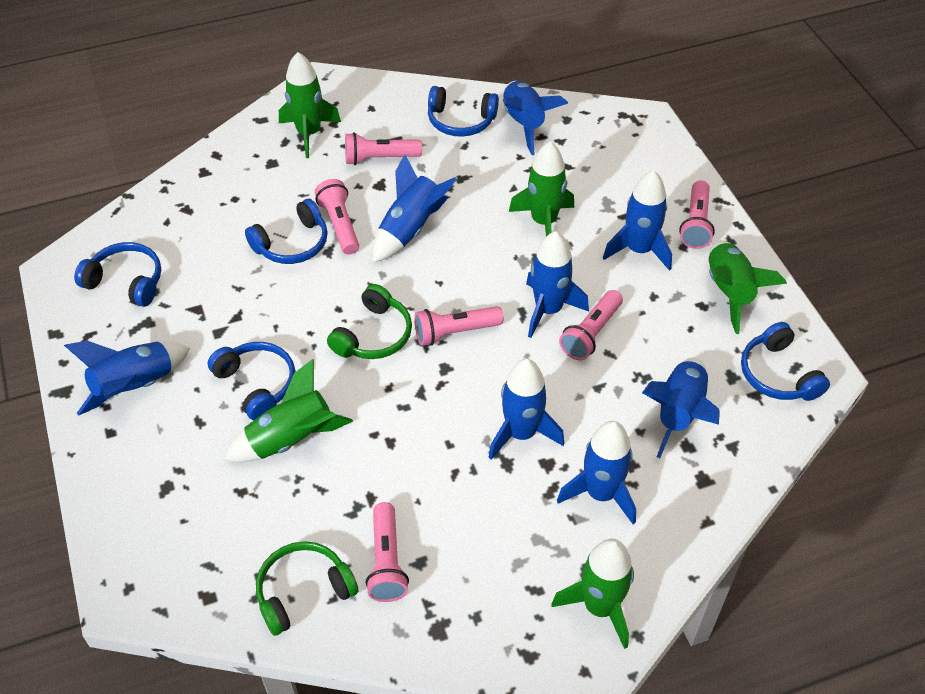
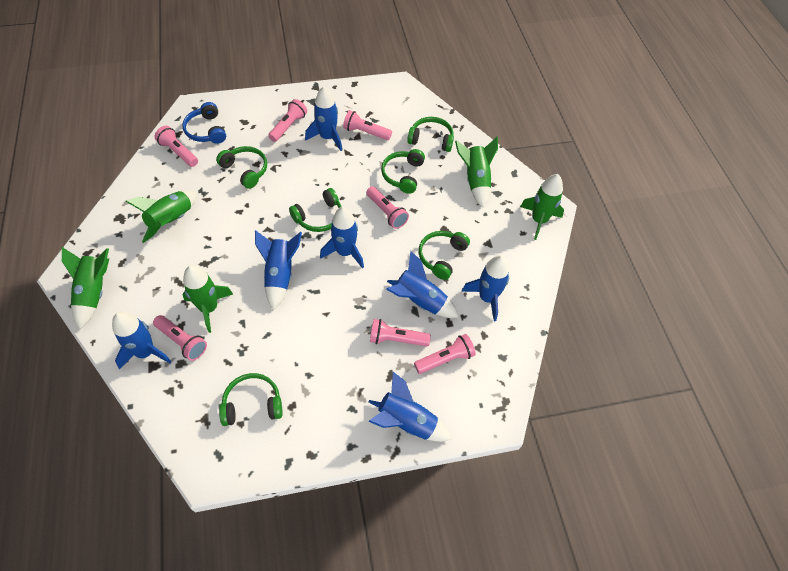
blue headphones: 5 -> 1
blue rocket: 8 -> 7
green headphones: 2 -> 6
pink flashlight: 6 -> 7

